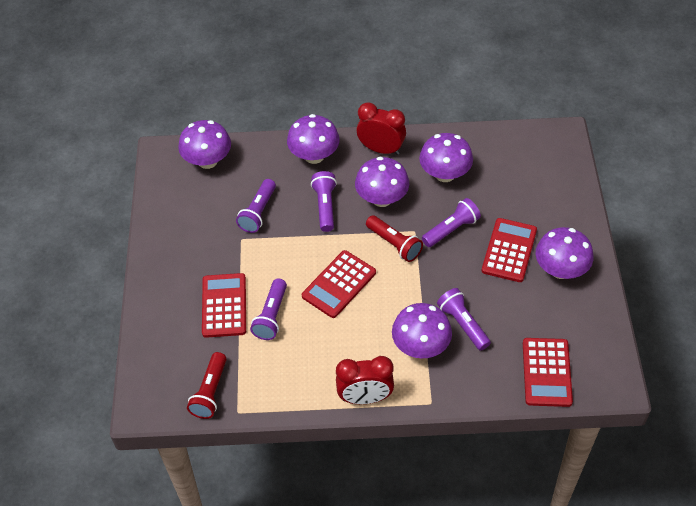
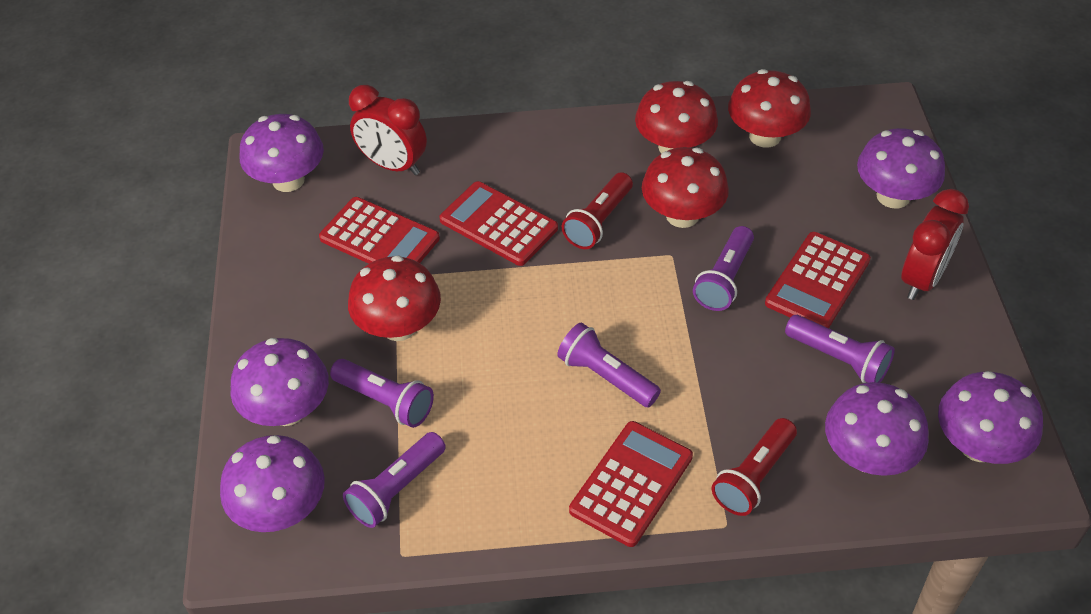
red mushroom: 0 -> 4

